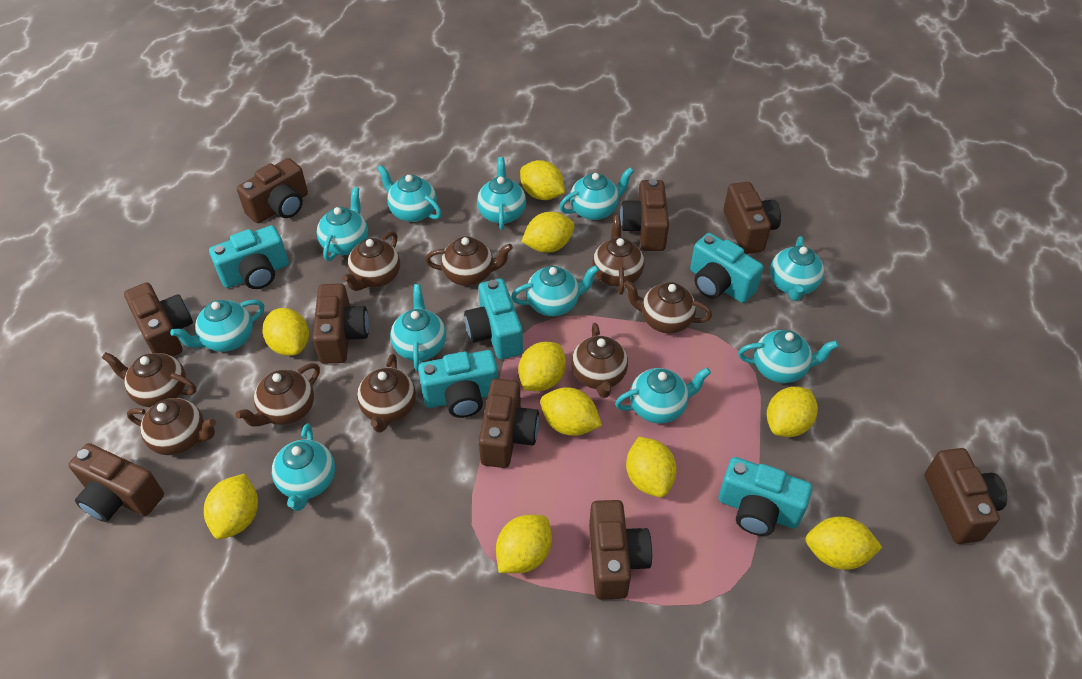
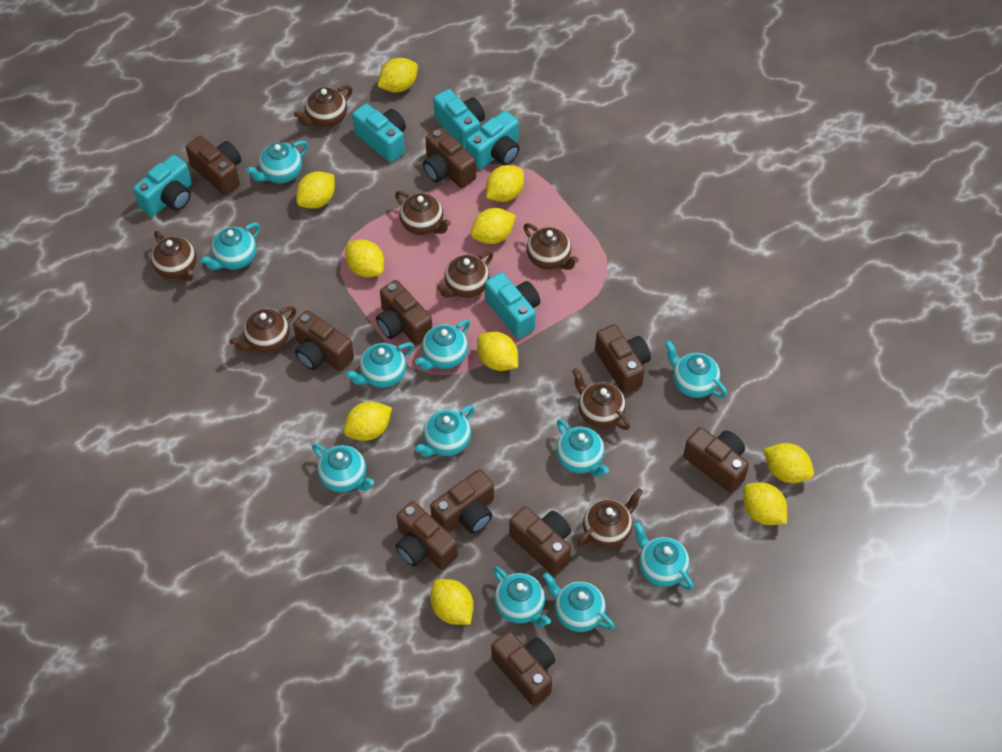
brown camera: 9 -> 10
brown teapot: 9 -> 8

